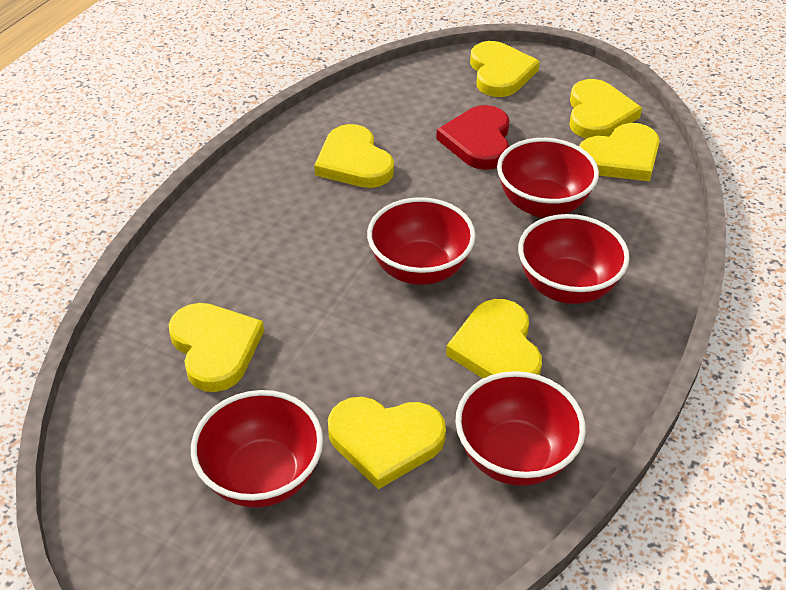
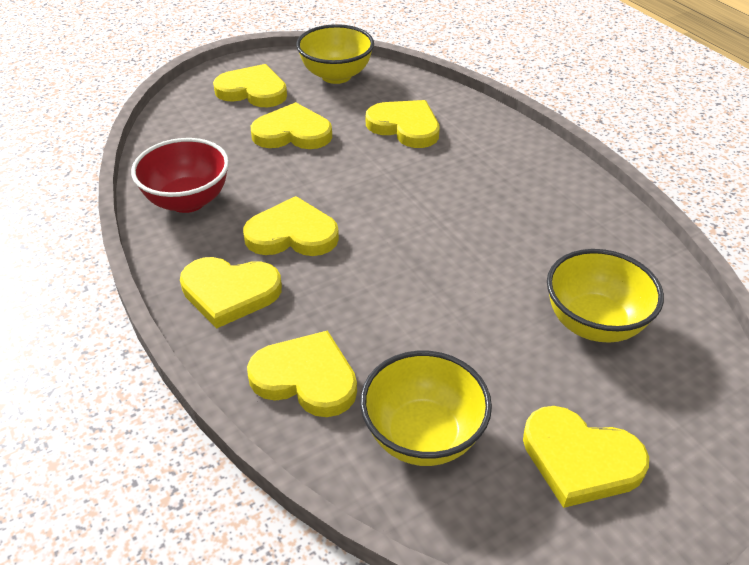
red bowl: 5 -> 1
red heart: 1 -> 0
yellow bowl: 0 -> 3

